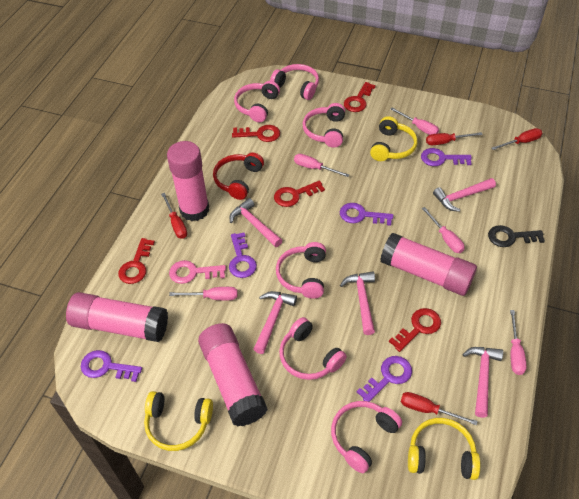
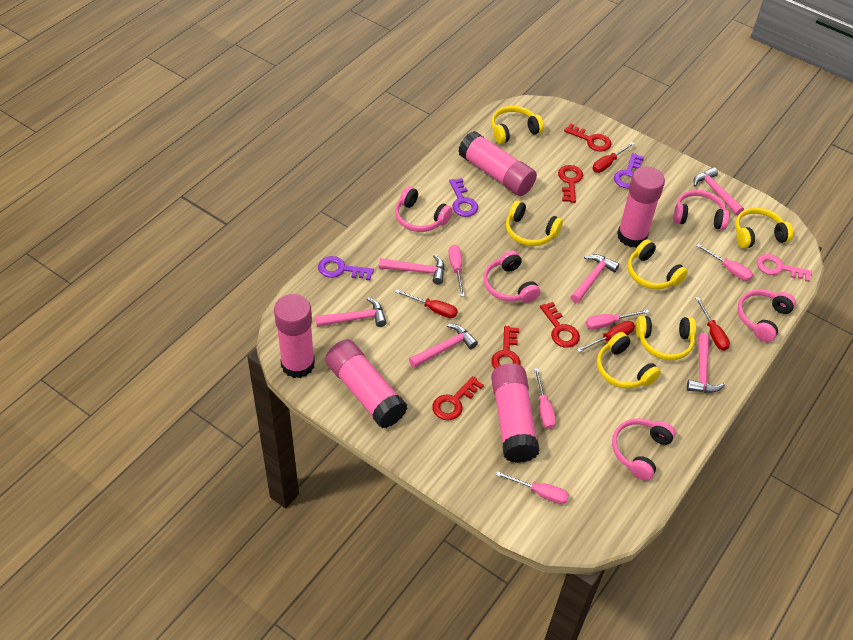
black key: 1 -> 0
pink glue stick: 4 -> 5
pink hammer: 5 -> 6
pink headphones: 6 -> 5
purple key: 5 -> 3
red headphones: 1 -> 0
yellow headphones: 3 -> 6

